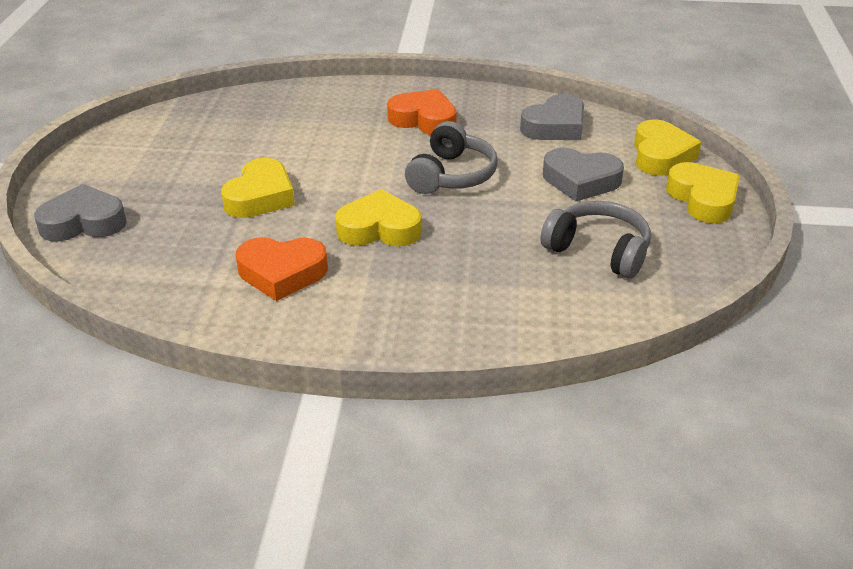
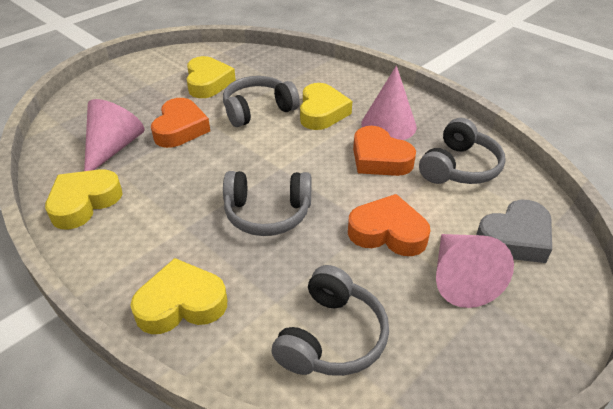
grey headphones: 2 -> 4
grey heart: 3 -> 1
orange heart: 2 -> 3
pink cone: 0 -> 3

